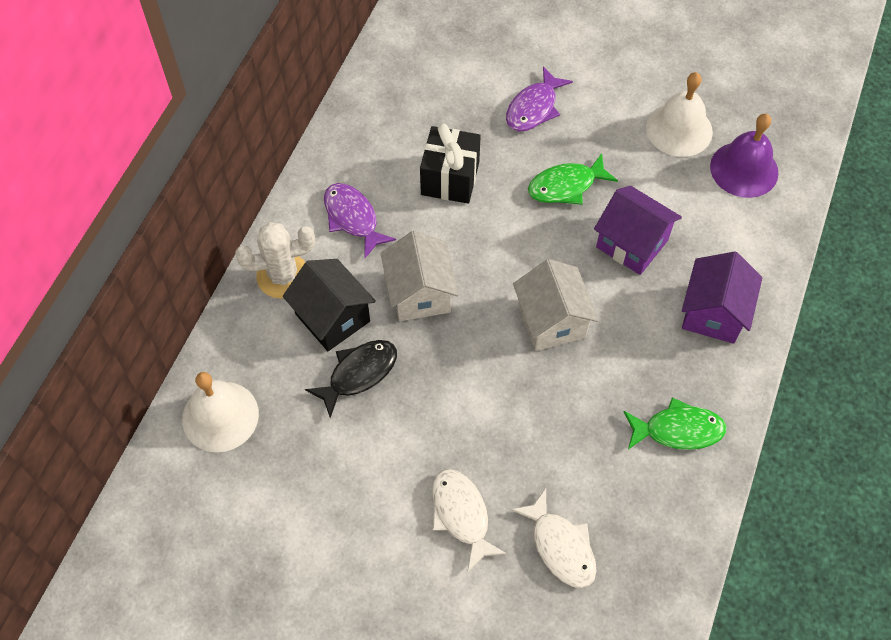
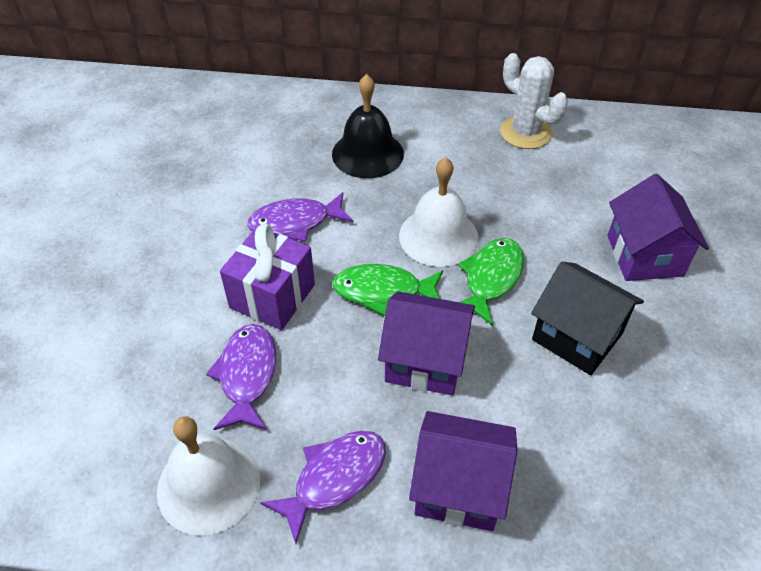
black bell: 0 -> 1
black fish: 1 -> 0
black gift: 1 -> 0
purple bell: 1 -> 0
purple fish: 2 -> 3
purple gift: 0 -> 1
purple house: 2 -> 3
white fish: 2 -> 0
white house: 2 -> 0

